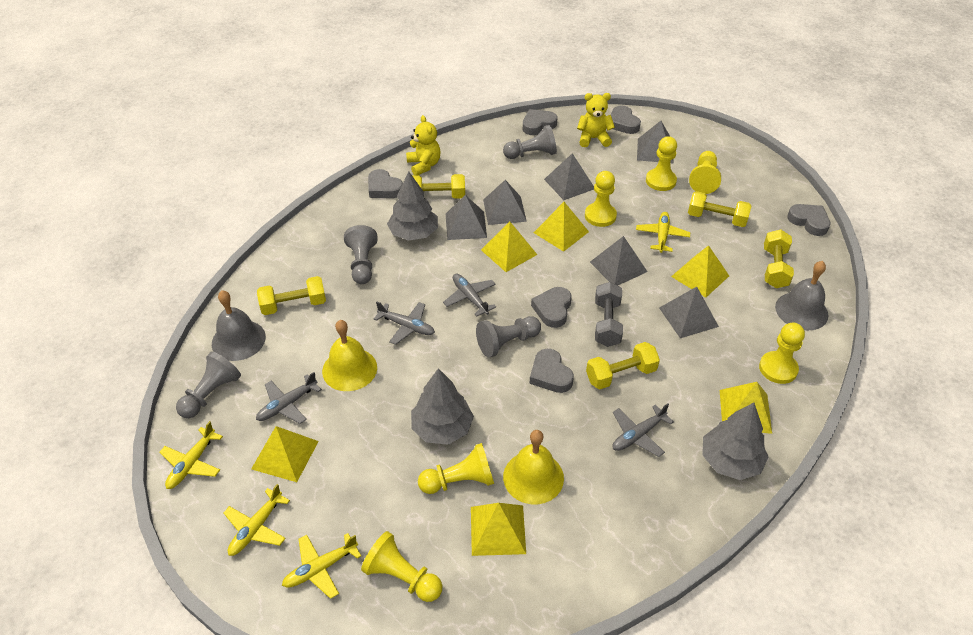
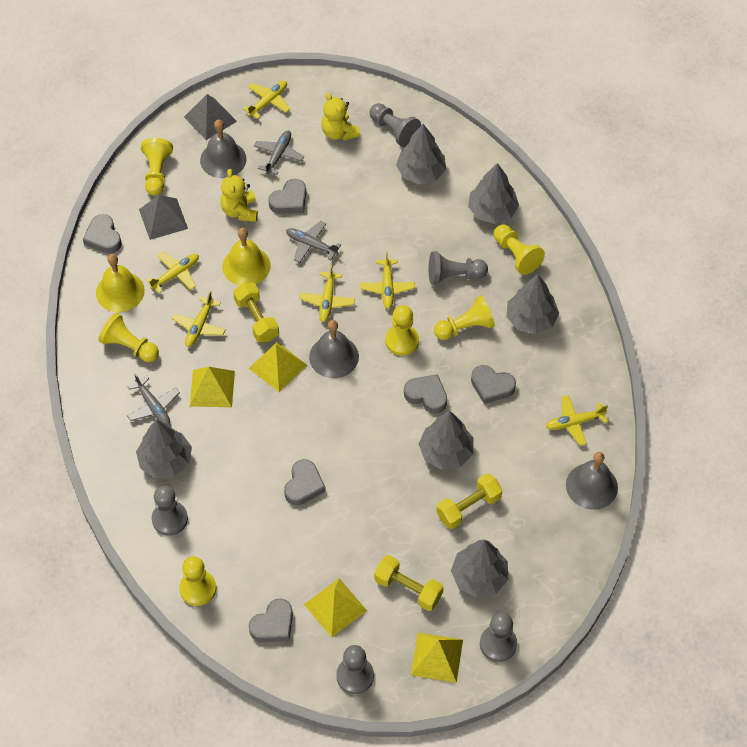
grey bell: 2 -> 3
grey dumbbell: 1 -> 0
grey pawn: 4 -> 5
grey plane: 4 -> 3
grey pyramid: 6 -> 2
grey tree: 3 -> 6
yellow dumbbell: 5 -> 3
yellow plane: 4 -> 6
yellow pyramid: 6 -> 4

